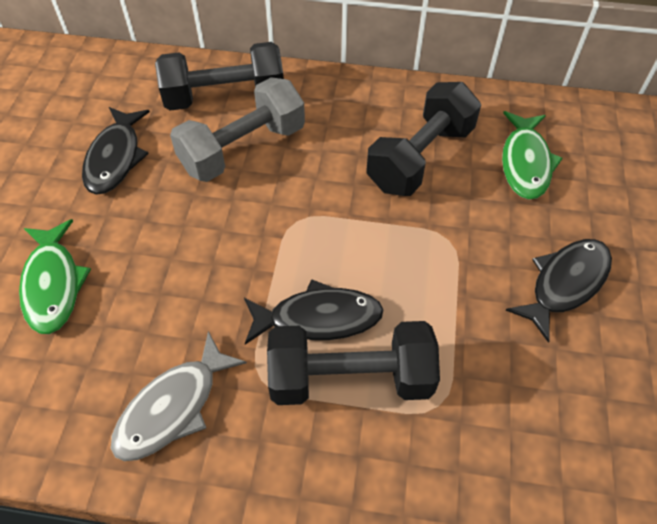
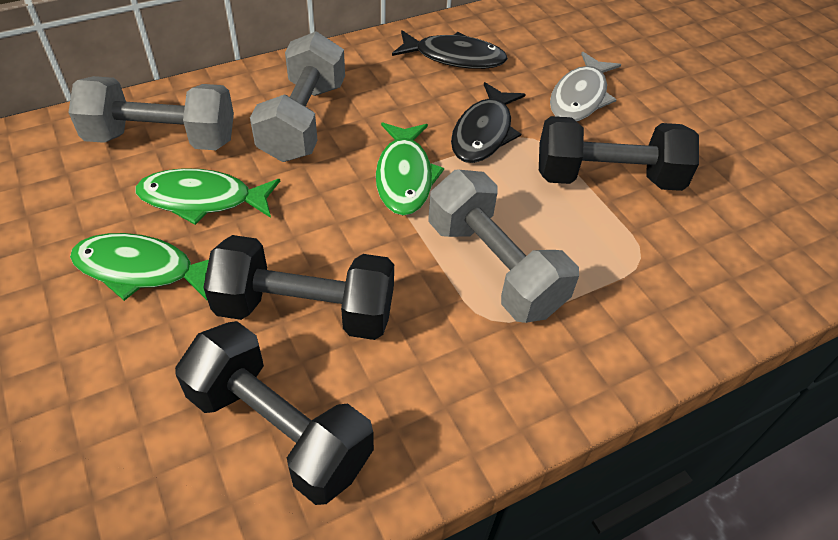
black fish: 3 -> 2
green fish: 2 -> 3
grey dumbbell: 1 -> 3

